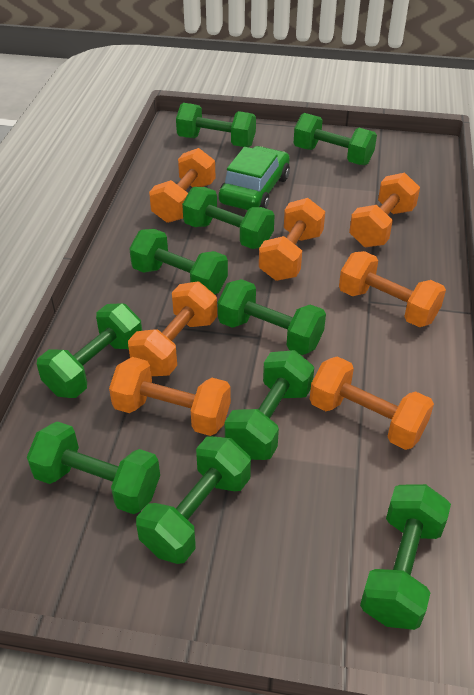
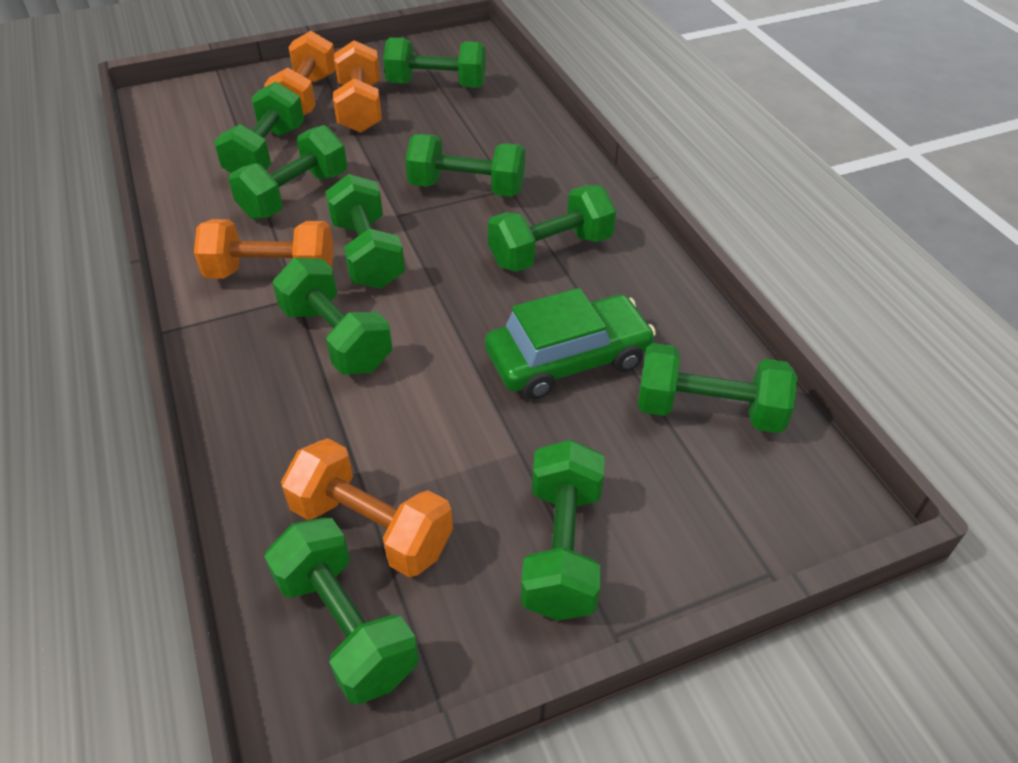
orange dumbbell: 7 -> 4

